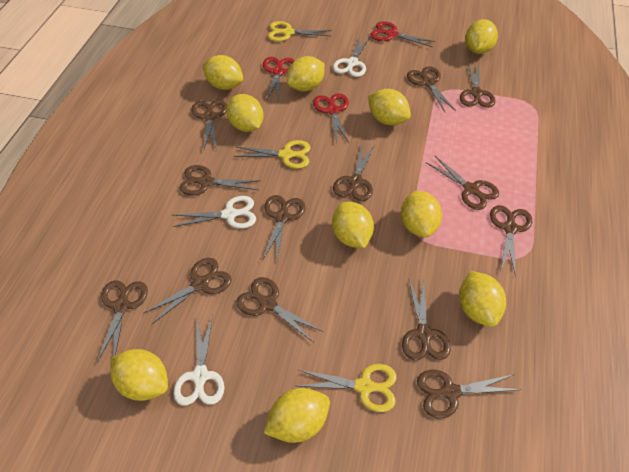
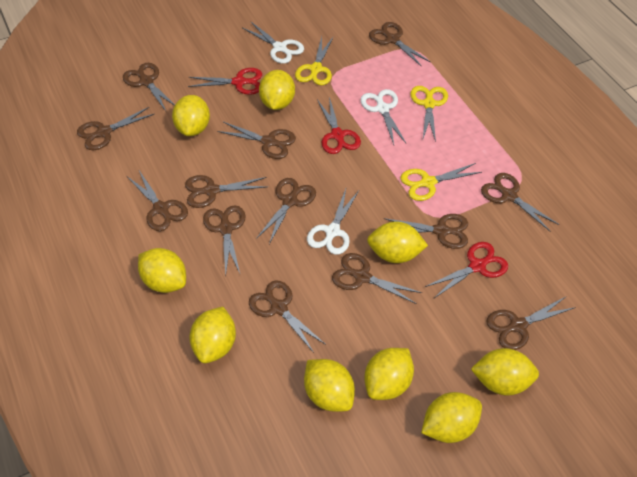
yellow lemon: 10 -> 9

